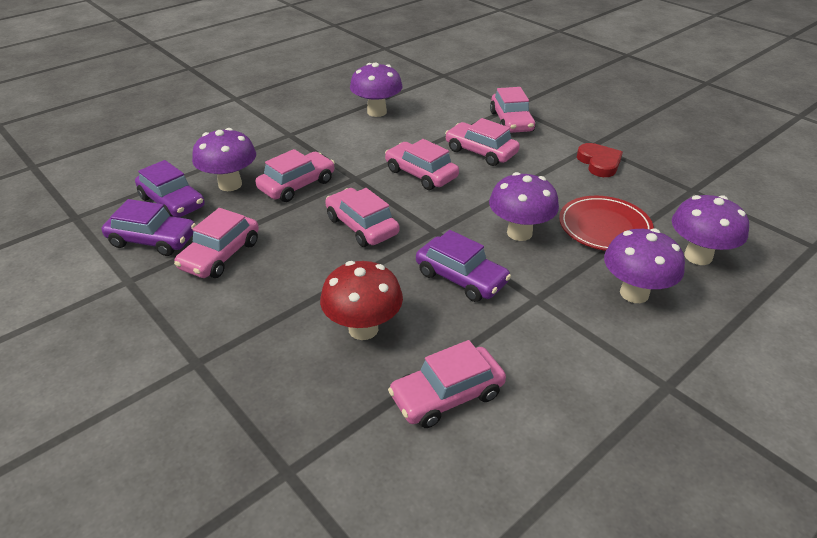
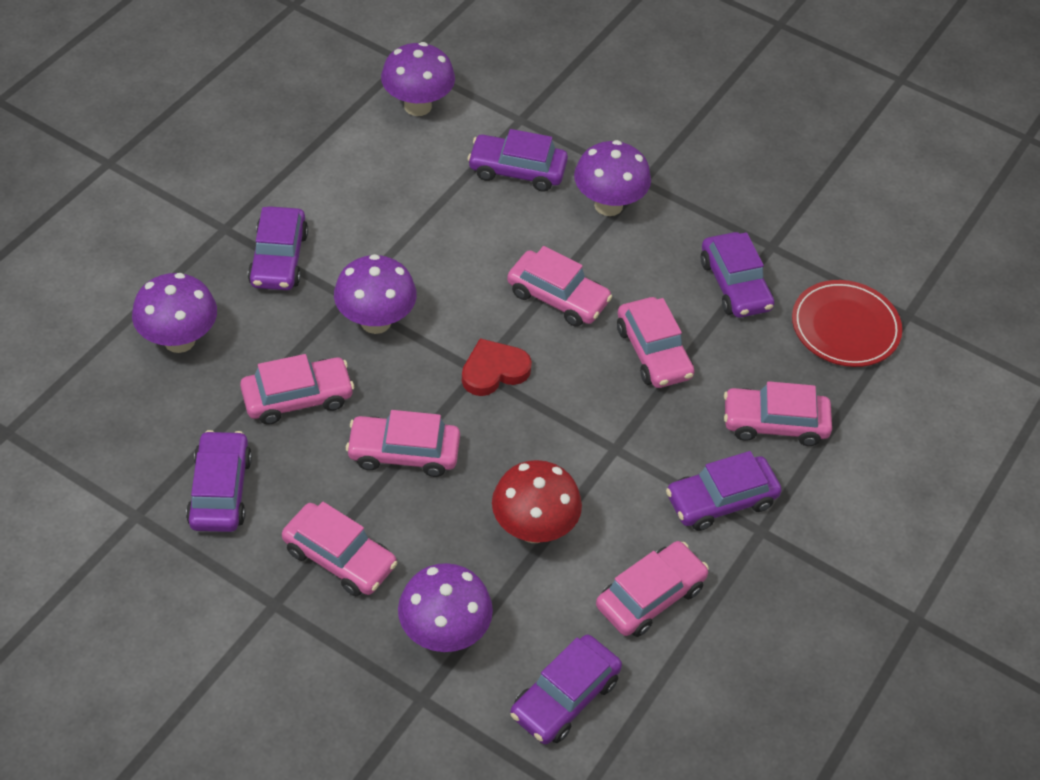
purple car: 3 -> 6

